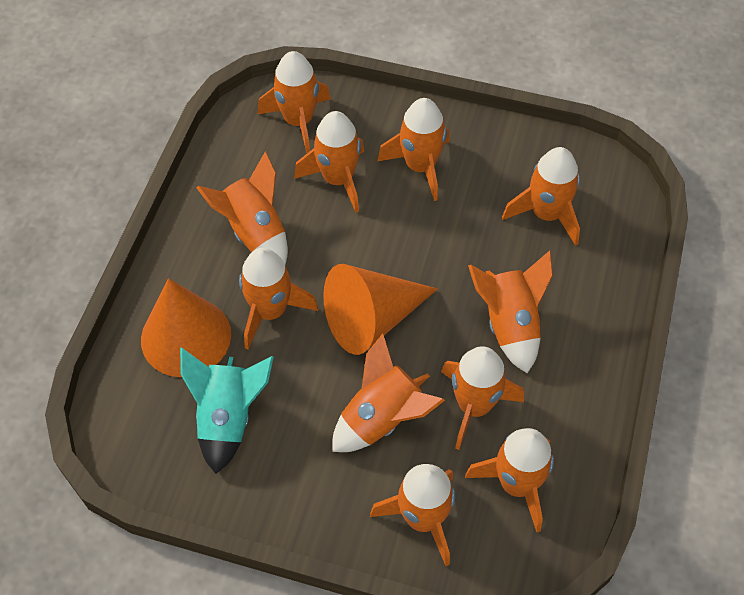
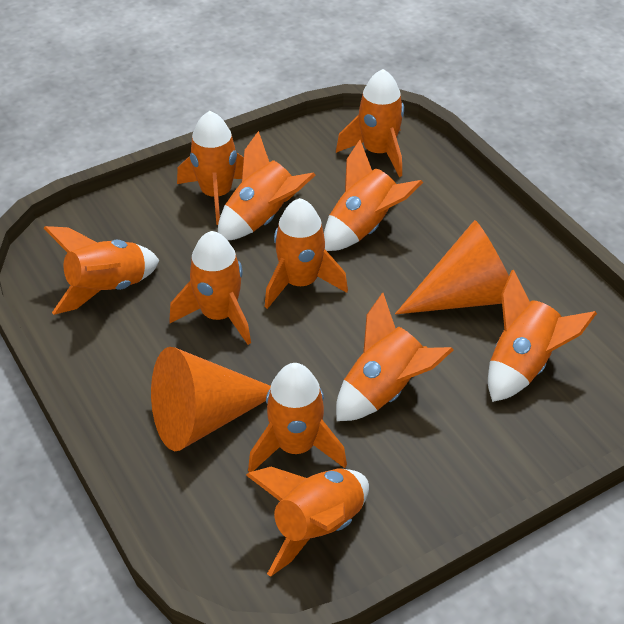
turquoise rocket: 1 -> 0

